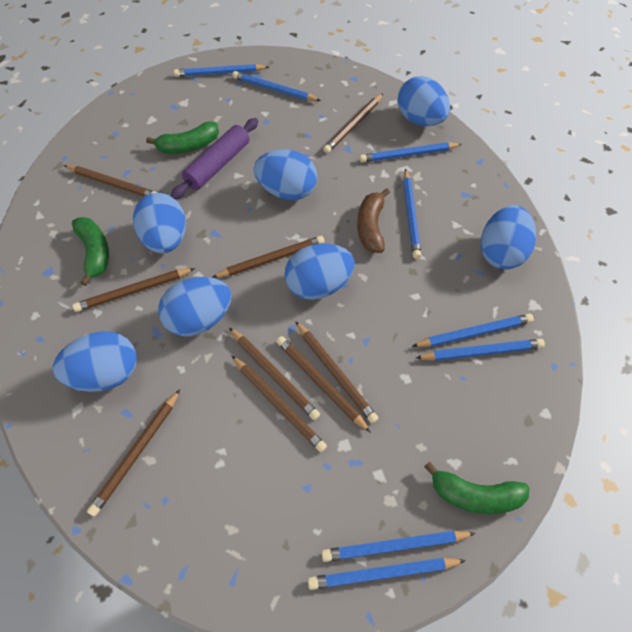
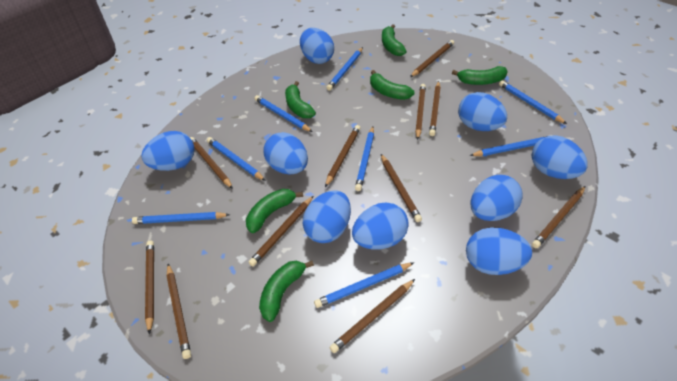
blue egg: 7 -> 9
brown banana: 1 -> 0
brown pencil: 9 -> 11
green banana: 3 -> 6
purple rolling pin: 1 -> 0

